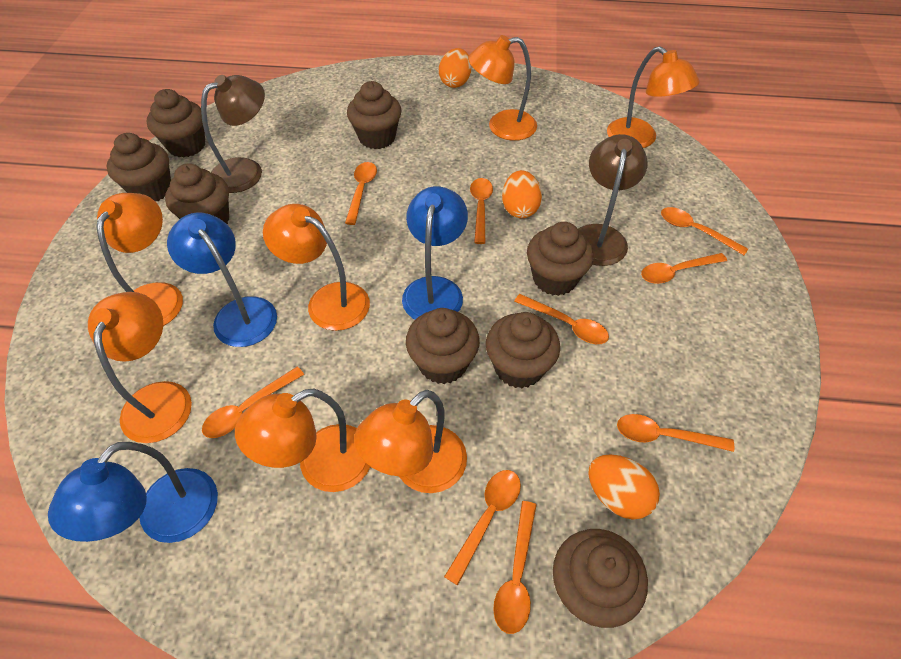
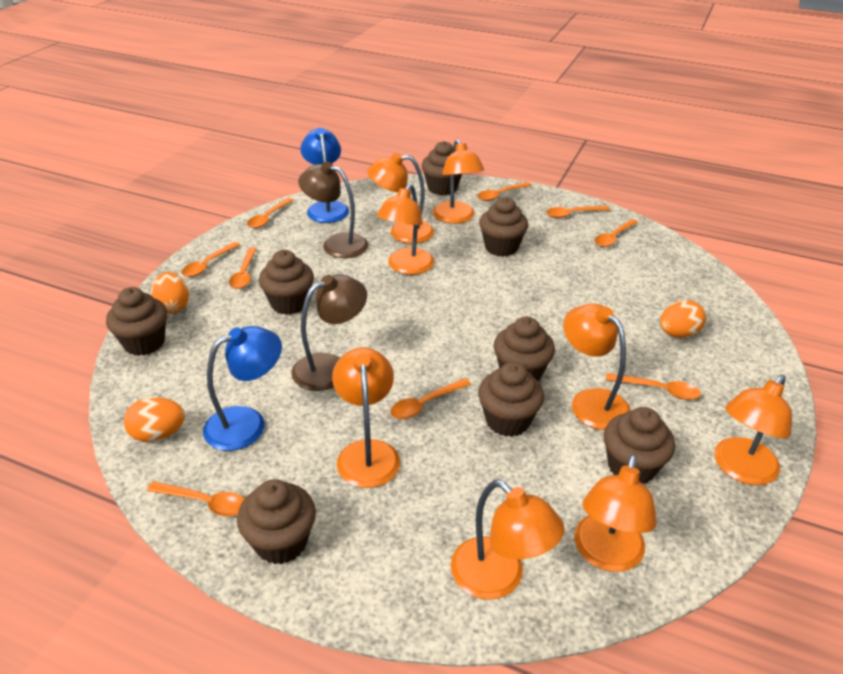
blue lamp: 3 -> 2
orange lamp: 7 -> 8

